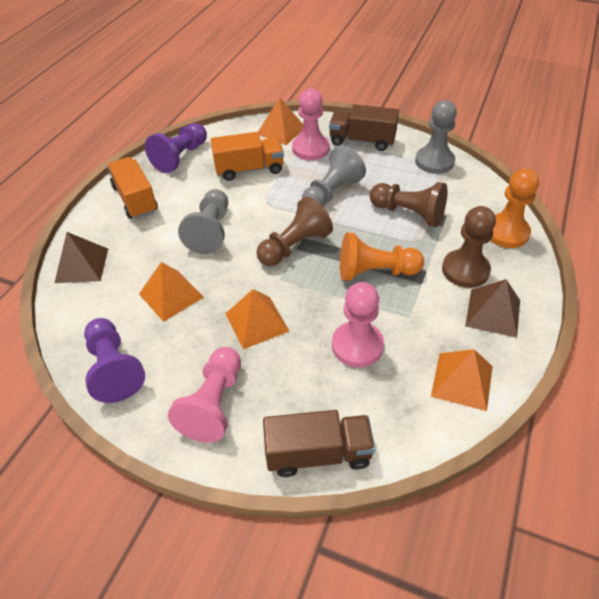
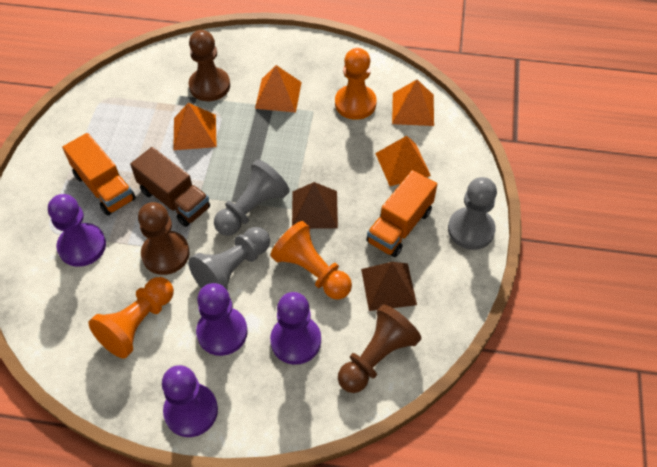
brown truck: 2 -> 1
orange pawn: 2 -> 3
pink pawn: 3 -> 0
purple pawn: 2 -> 4

